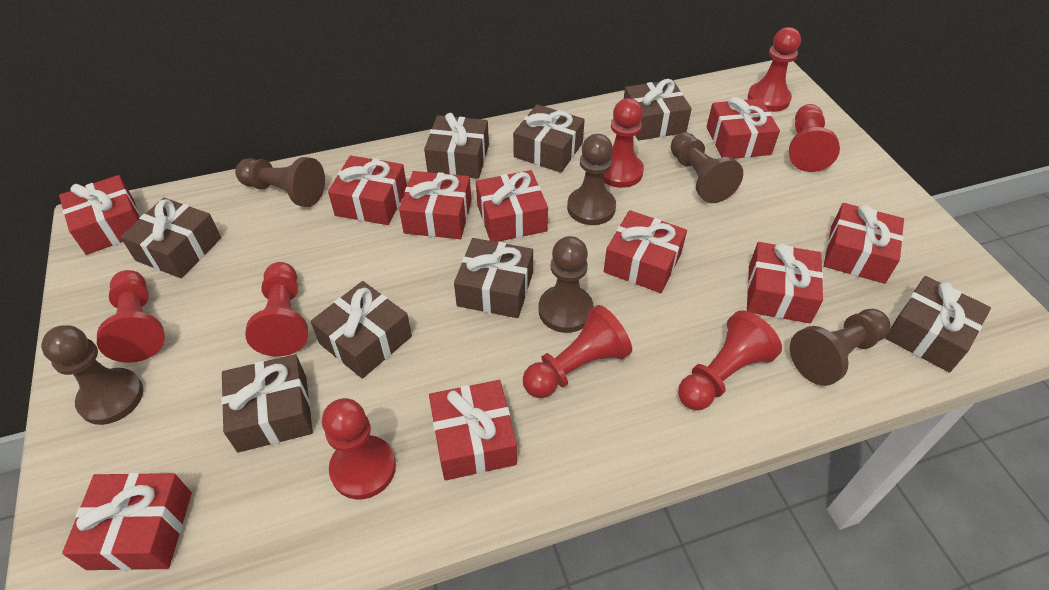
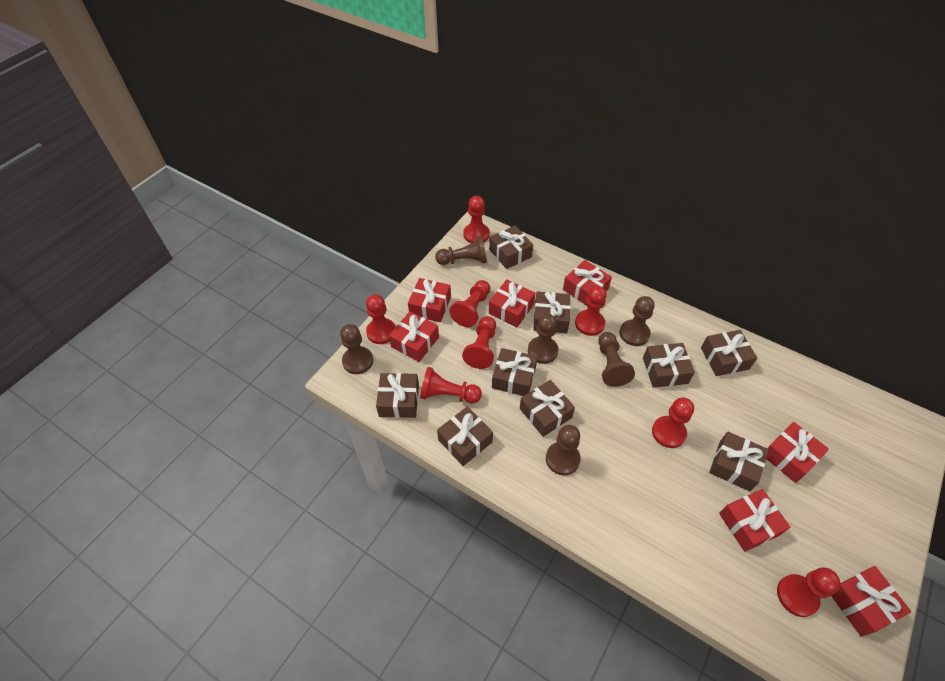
brown gift: 8 -> 9
red gift: 10 -> 7

